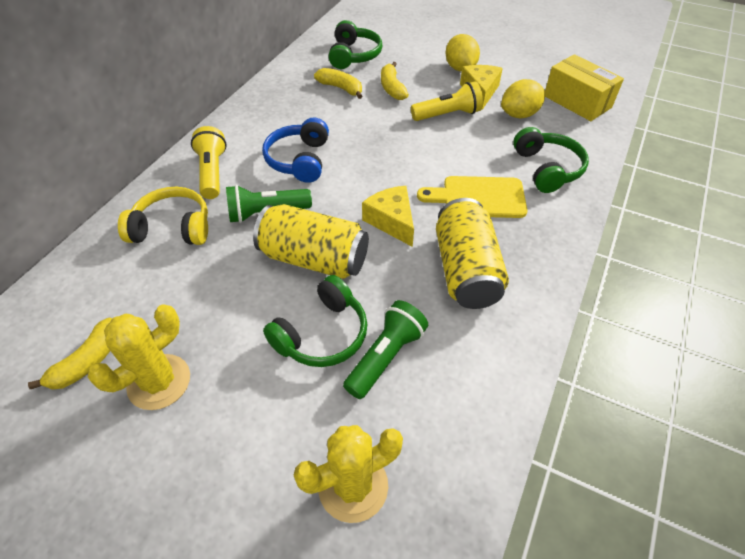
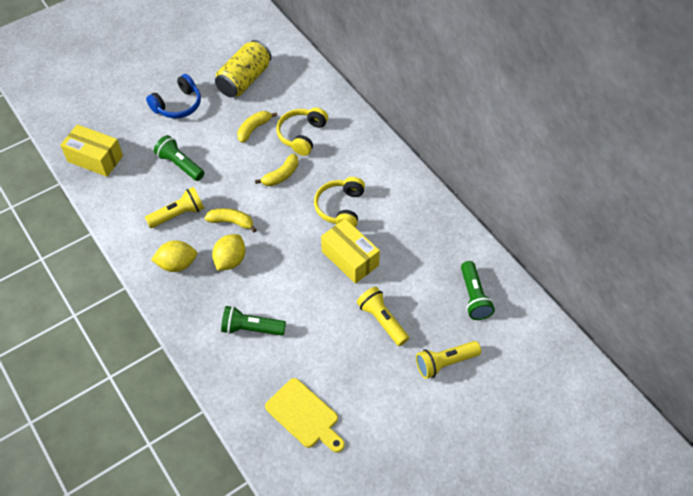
green flashlight: 2 -> 3
green headphones: 3 -> 0
yellow box: 1 -> 2
yellow cactus: 2 -> 0
yellow can: 2 -> 1
yellow cheese: 2 -> 0
yellow flashlight: 2 -> 3
yellow headphones: 1 -> 2

